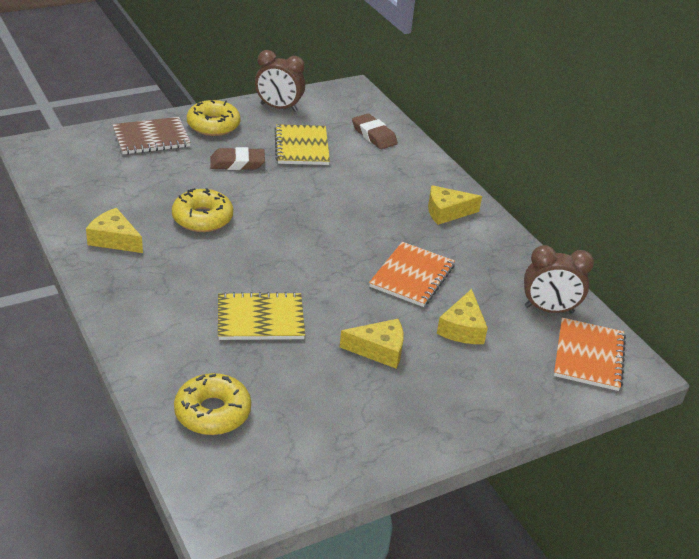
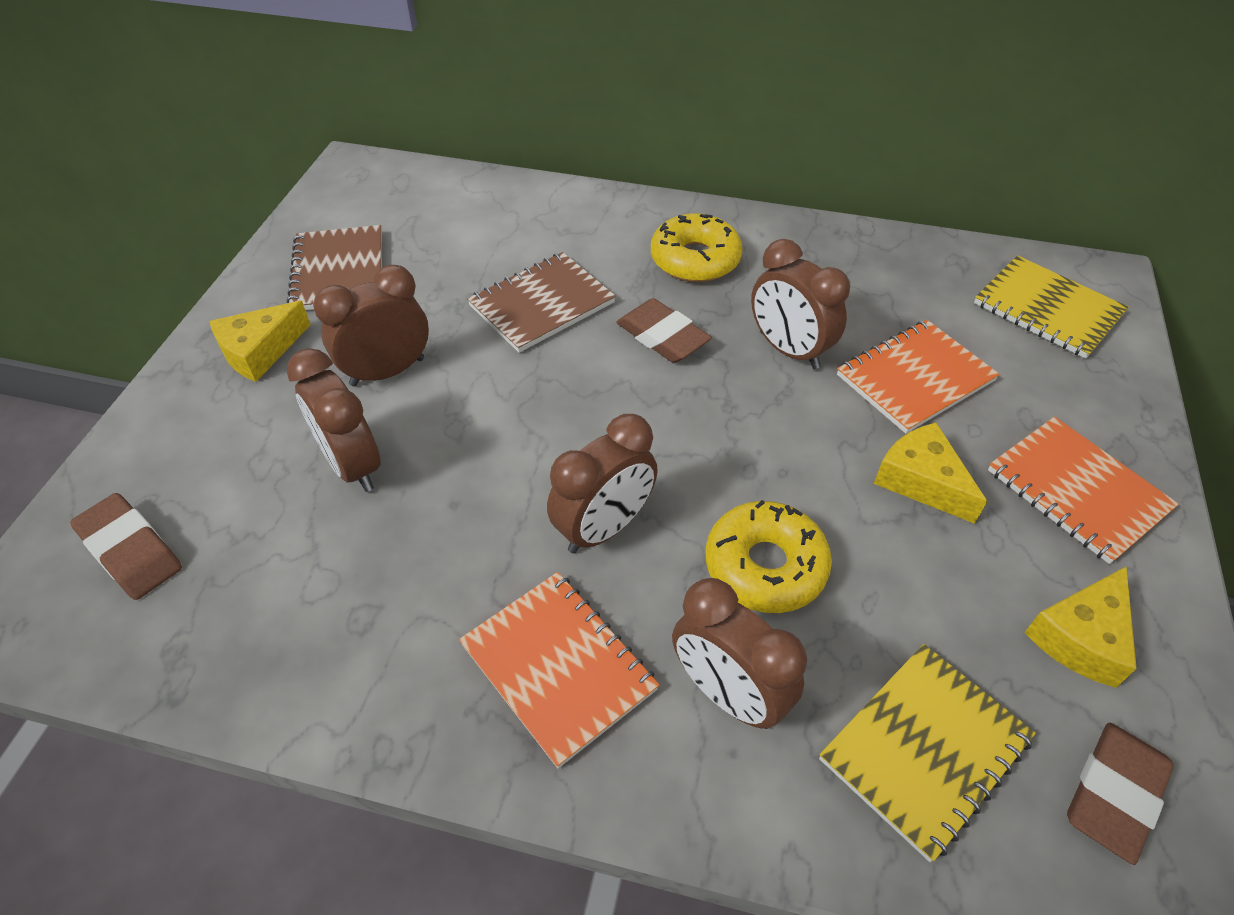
brown clock: 2 -> 5
brown eraser: 2 -> 3
brown notebook: 1 -> 2
orange notebook: 2 -> 3
yellow cheese: 4 -> 3
yellow donut: 3 -> 2

